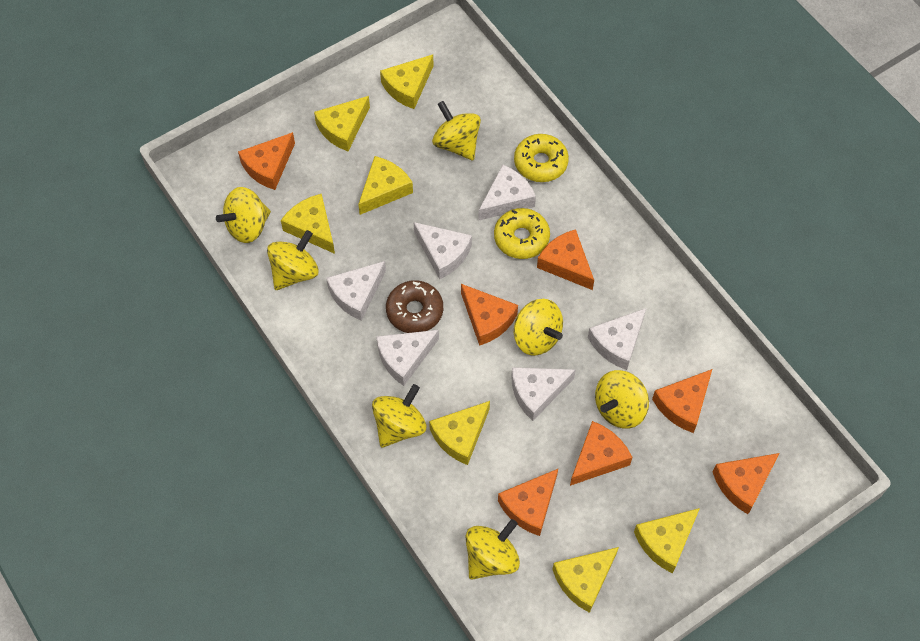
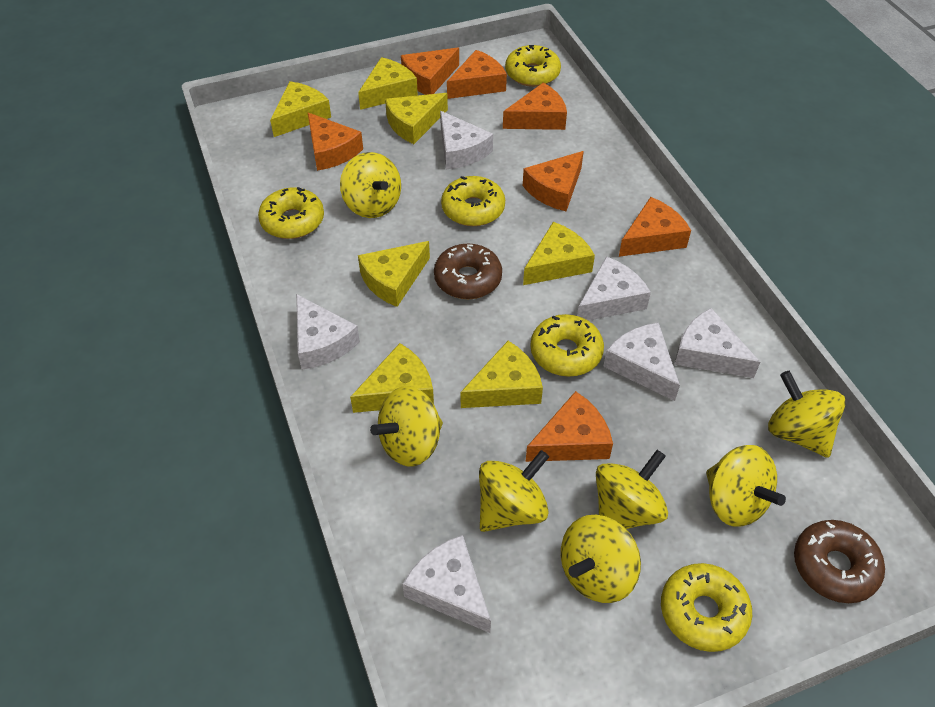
brown donut: 1 -> 2
yellow donut: 2 -> 5

